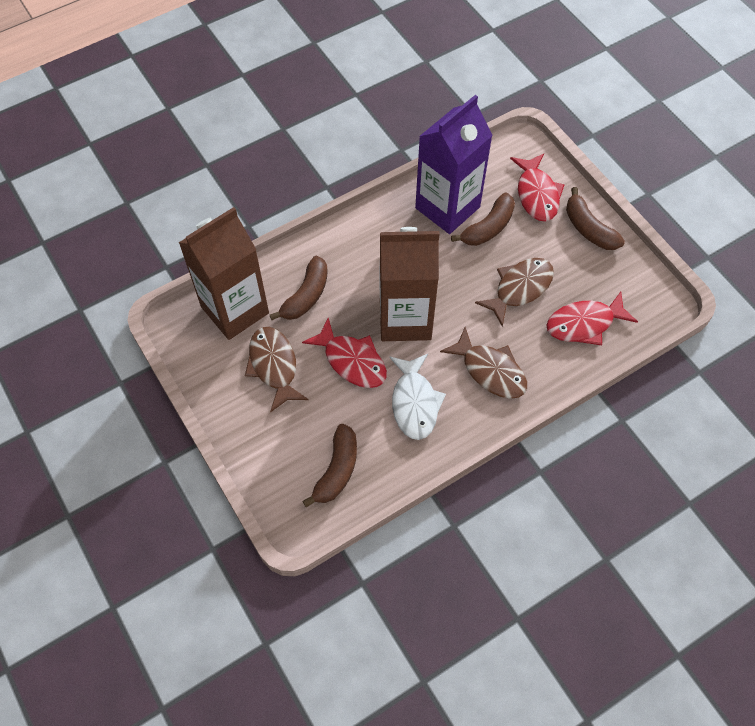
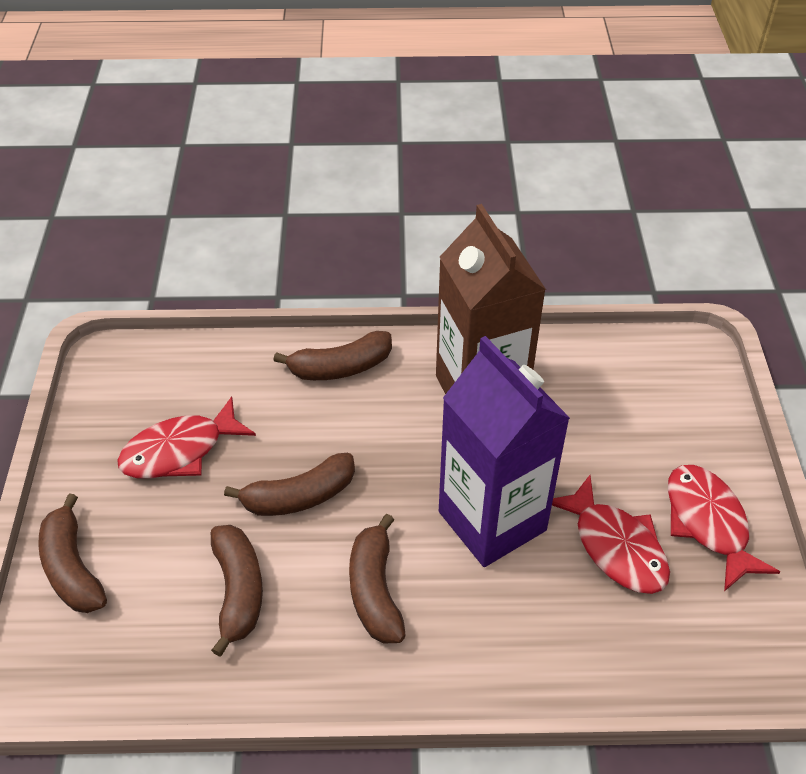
brown banana: 4 -> 5
brown carton: 2 -> 1
brown fish: 3 -> 0
white fish: 1 -> 0

